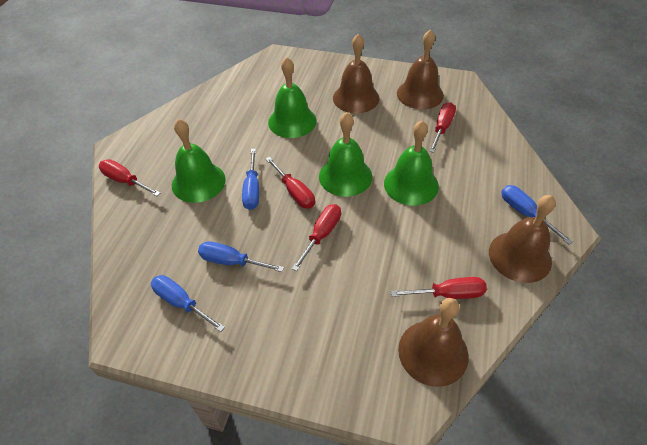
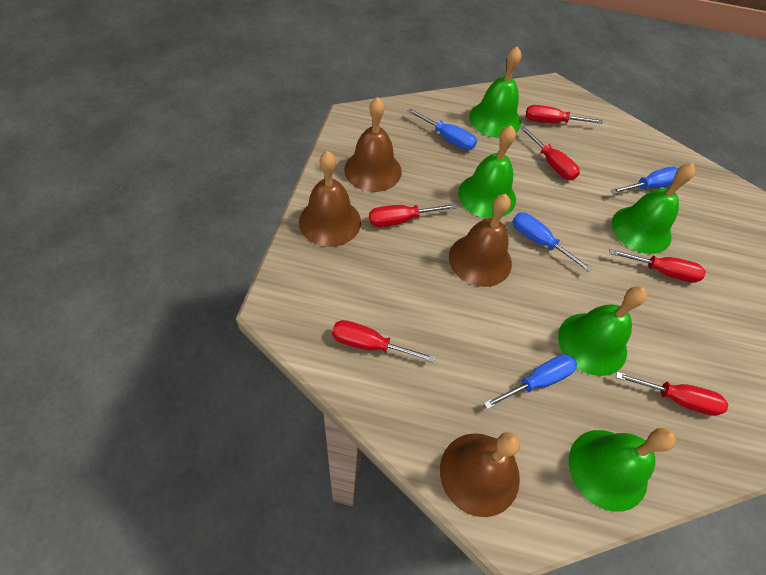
green bell: 4 -> 5
red screwdriver: 5 -> 6

